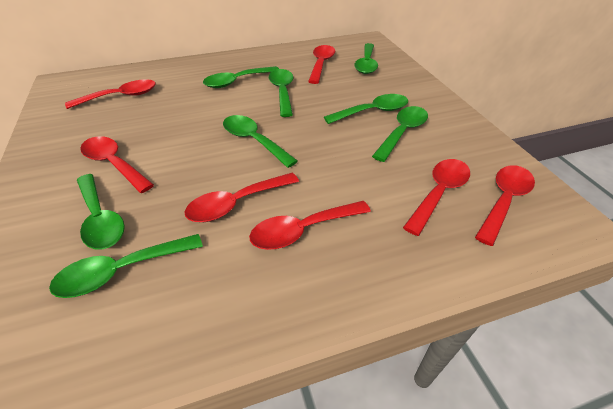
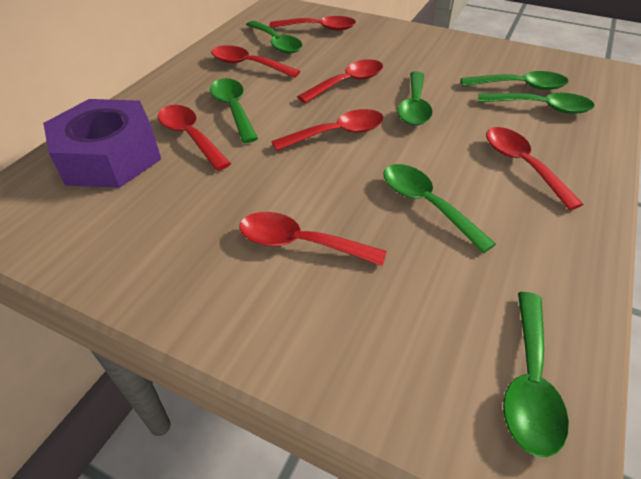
green spoon: 8 -> 7
purple nut: 0 -> 1

